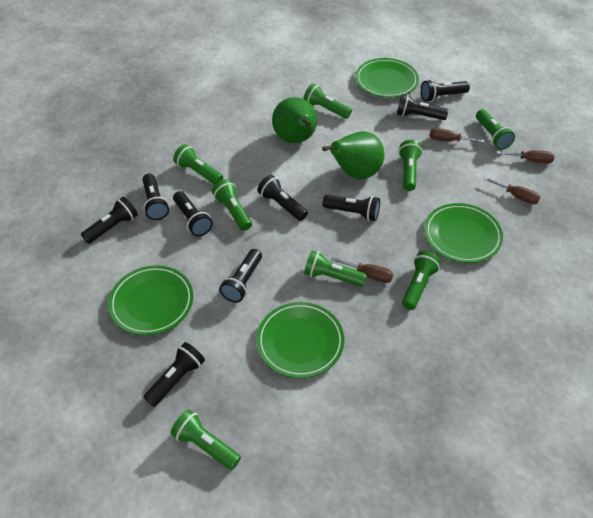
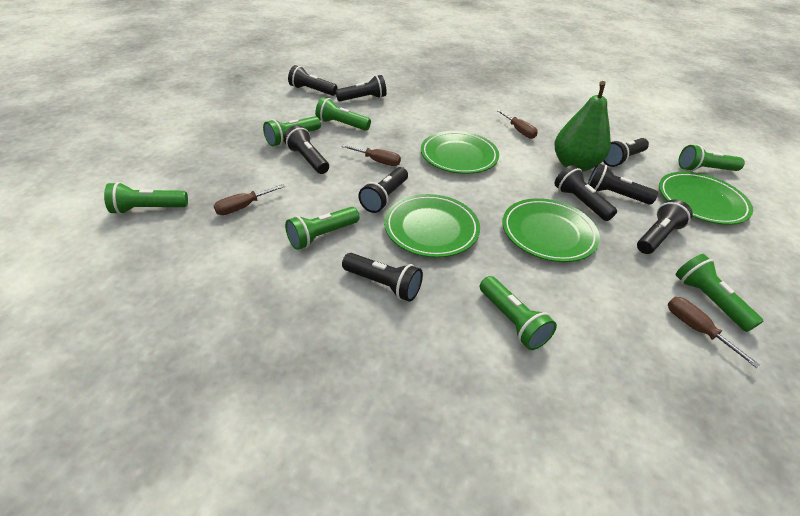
green flashlight: 8 -> 7
green pear: 2 -> 1

